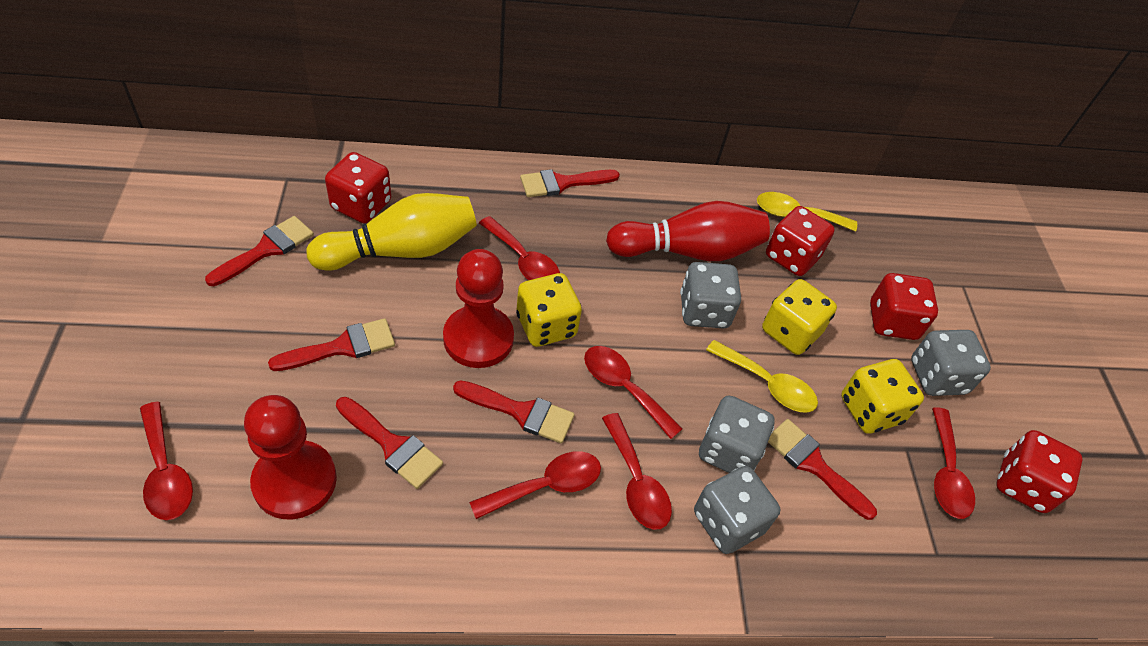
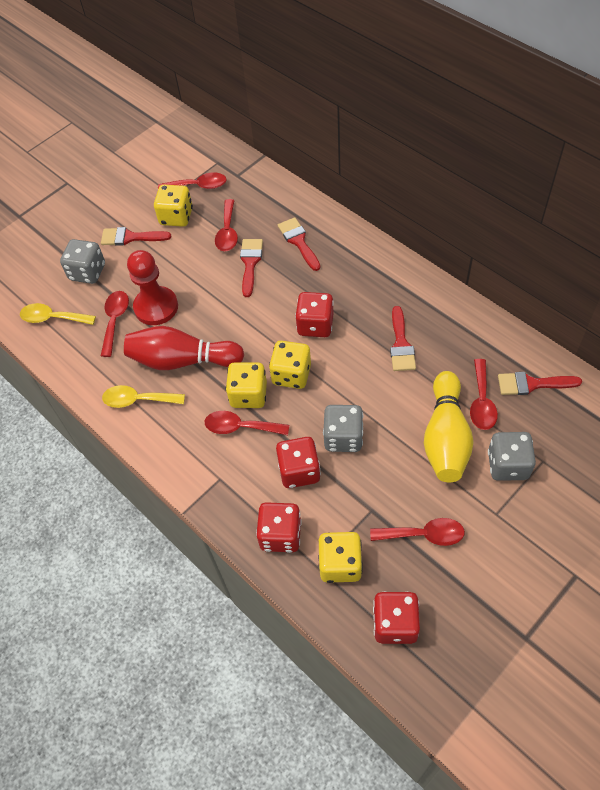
grey dice: 4 -> 3
red brush: 6 -> 5
red pawn: 2 -> 1
yellow dice: 3 -> 4

